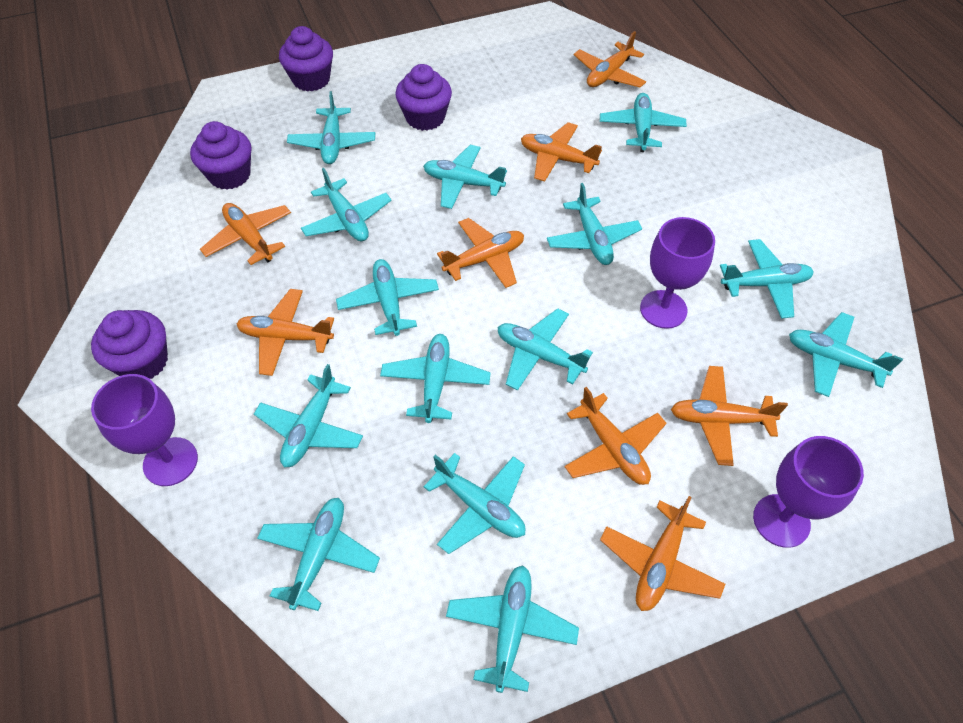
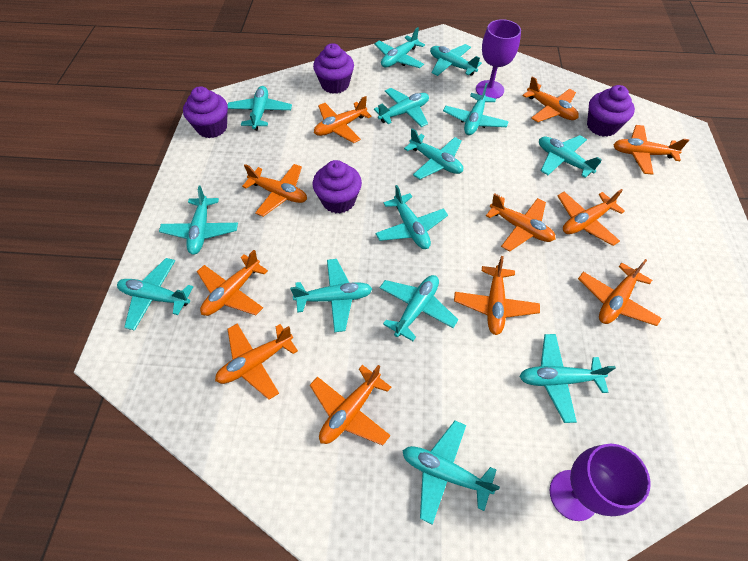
orange plane: 8 -> 11
purple goblet: 3 -> 2

